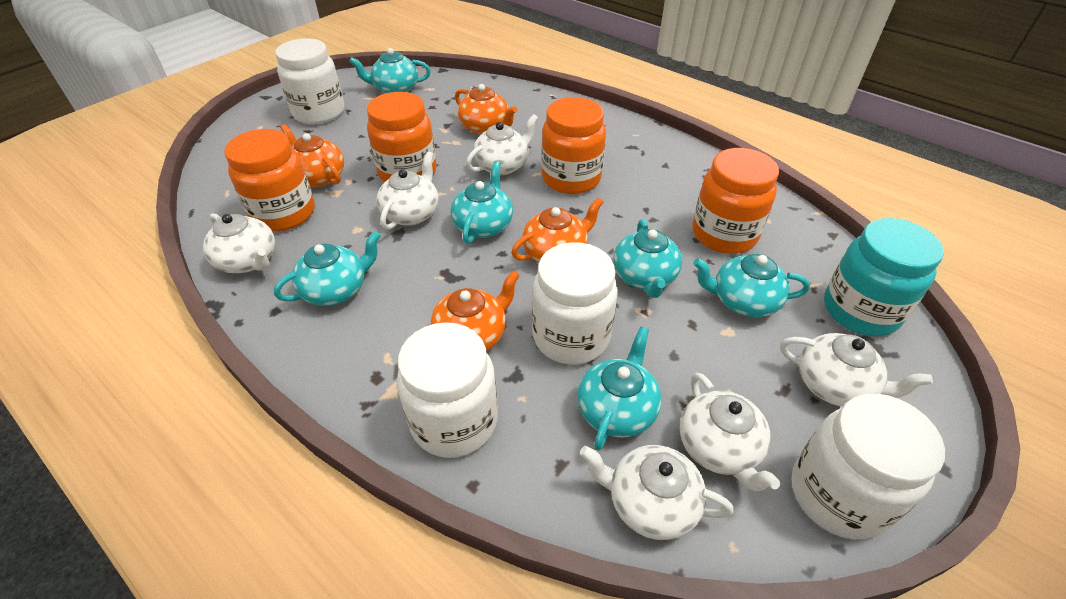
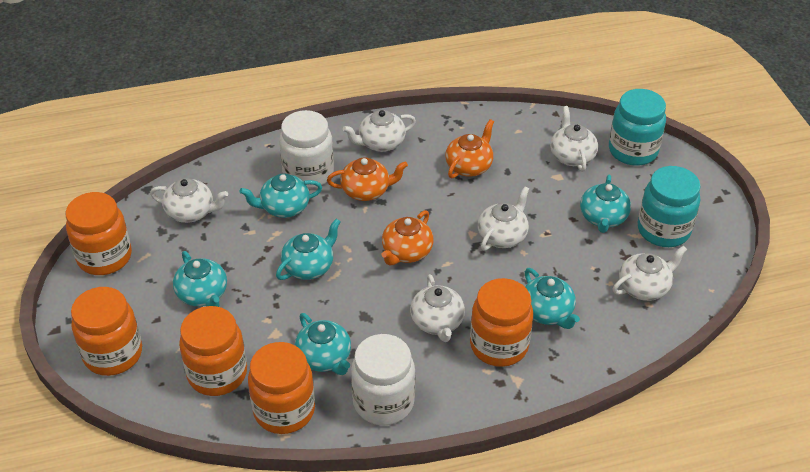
orange jar: 4 -> 5
orange teapot: 4 -> 3
turquoise jar: 1 -> 2
white jar: 4 -> 2

